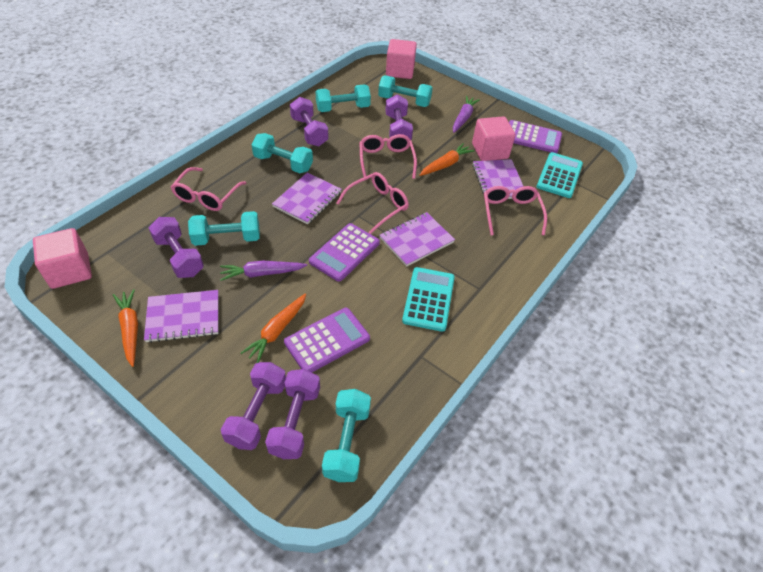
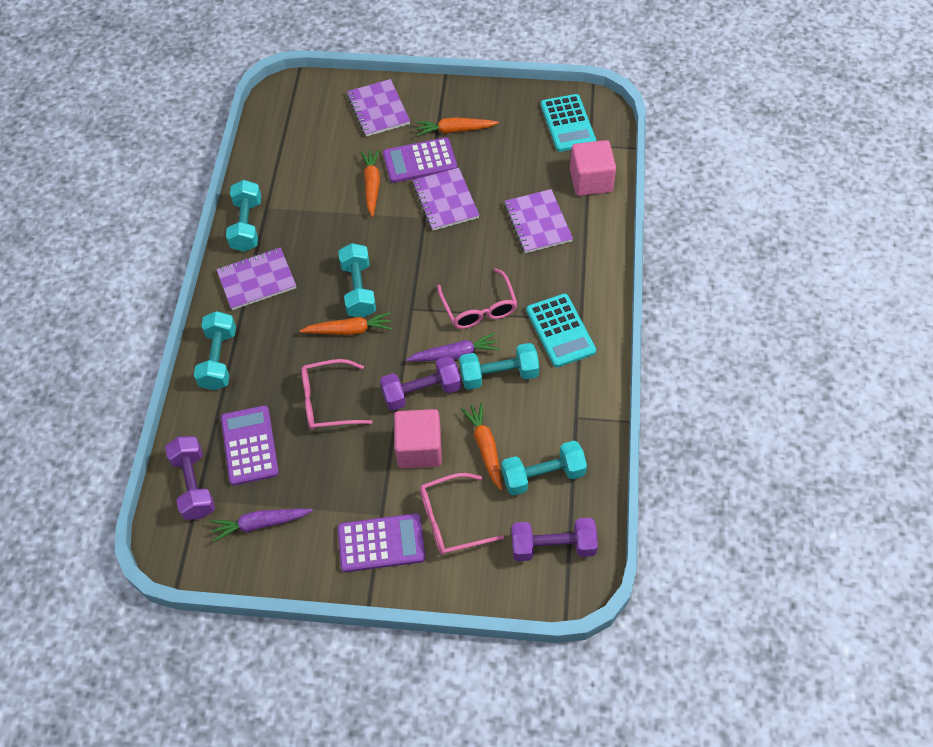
orange carrot: 3 -> 4
pink cube: 3 -> 2
pink glasses: 4 -> 3
purple dumbbell: 5 -> 3

